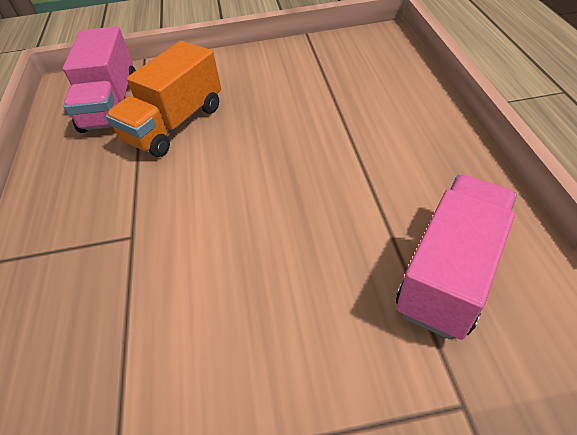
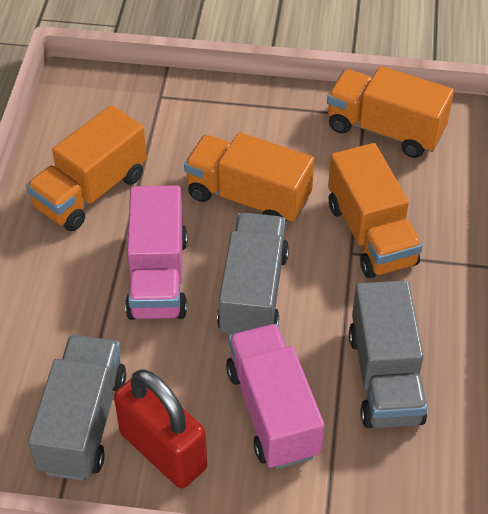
grey truck: 0 -> 3
orange truck: 1 -> 4
red padlock: 0 -> 1

